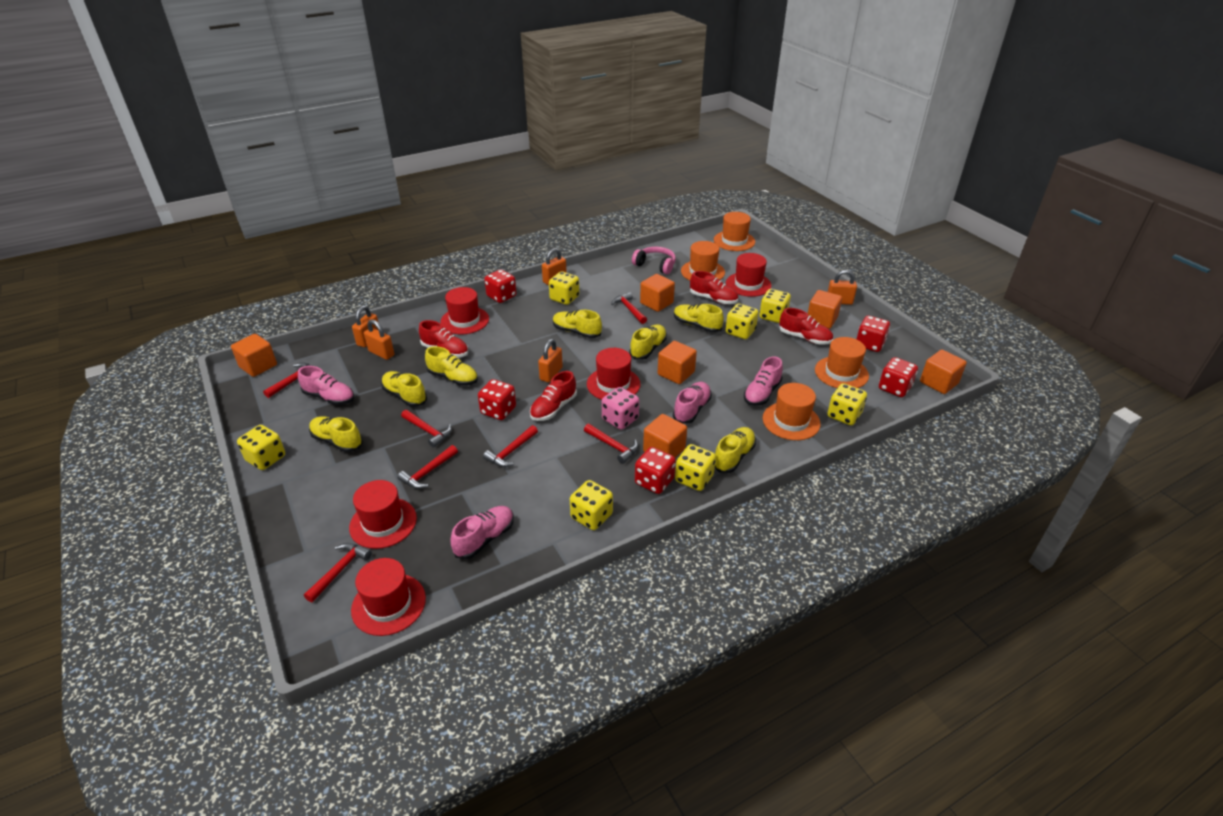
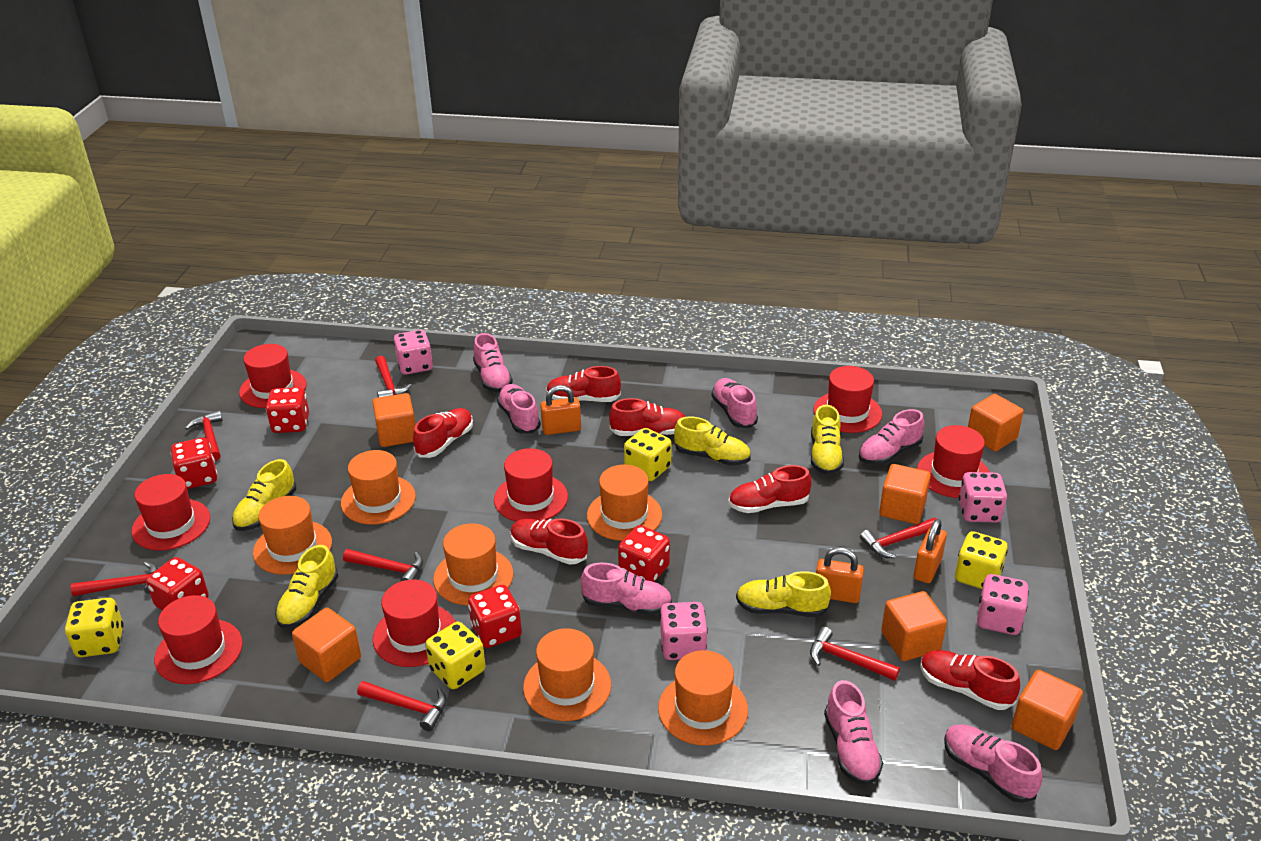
orange hat: 4 -> 6
orange padlock: 5 -> 3
pink dice: 1 -> 4
pink headphones: 1 -> 0
pink shoe: 4 -> 7
red hat: 5 -> 7
red shoe: 4 -> 6
yellow dice: 7 -> 4
yellow shoe: 7 -> 5

